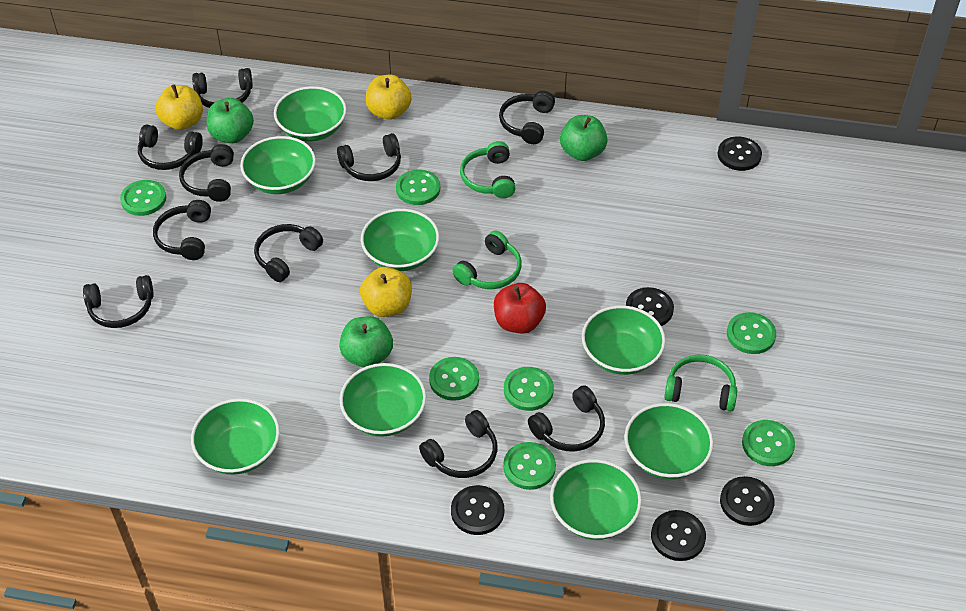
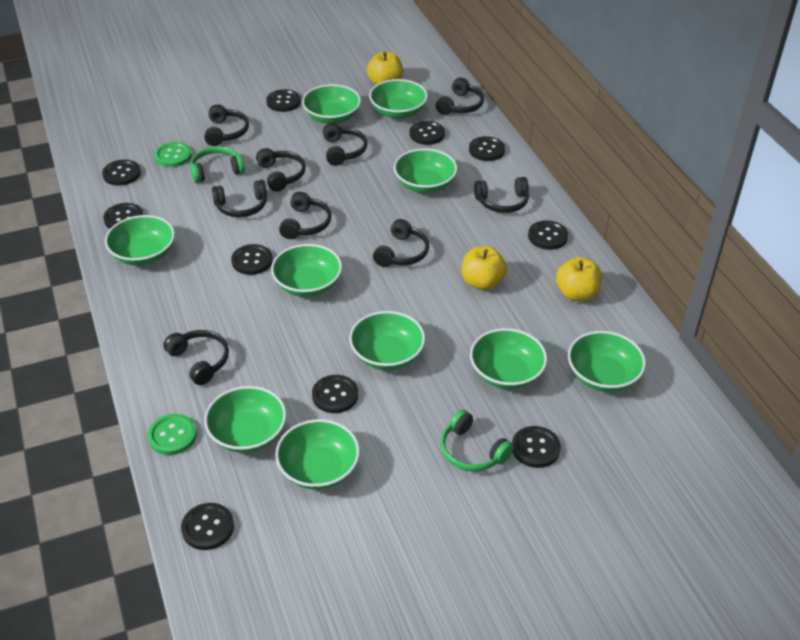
black button: 5 -> 10
black headphones: 10 -> 9
green apple: 3 -> 0
green bowl: 8 -> 10
green button: 7 -> 2
green headphones: 3 -> 2
red apple: 1 -> 0

